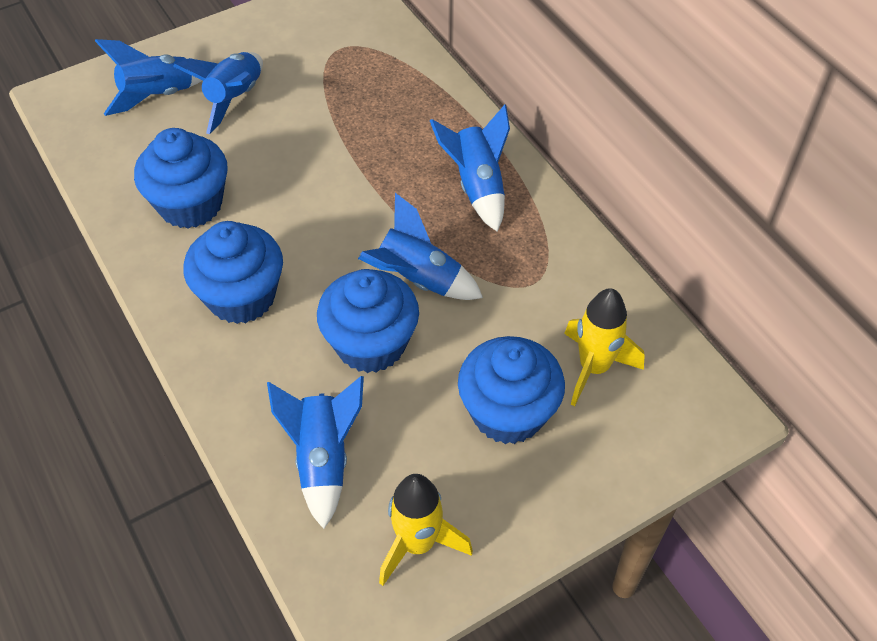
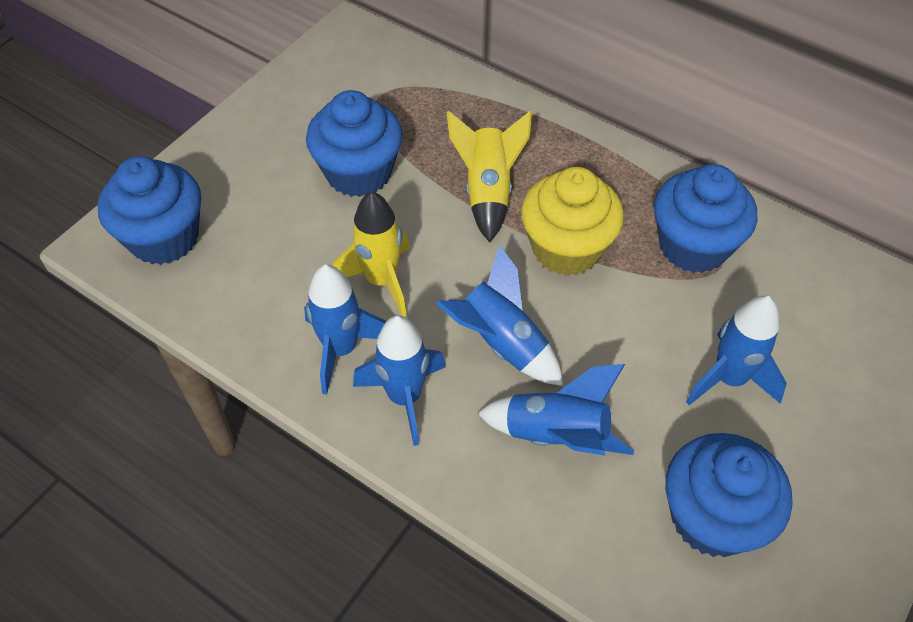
yellow cupcake: 0 -> 1

